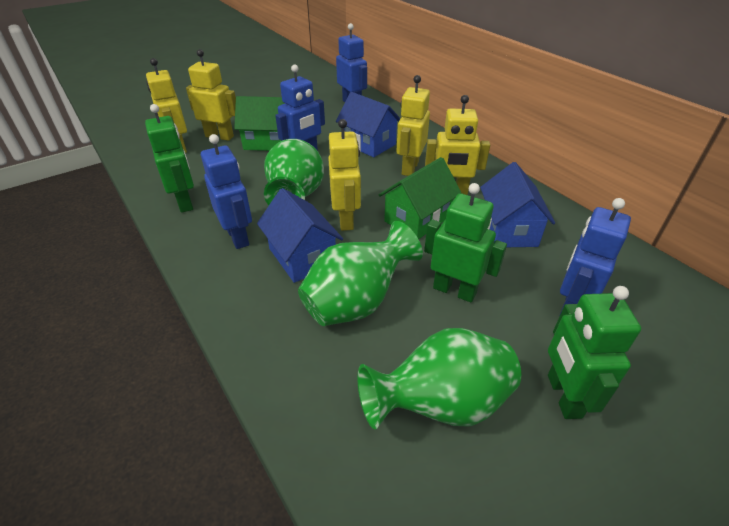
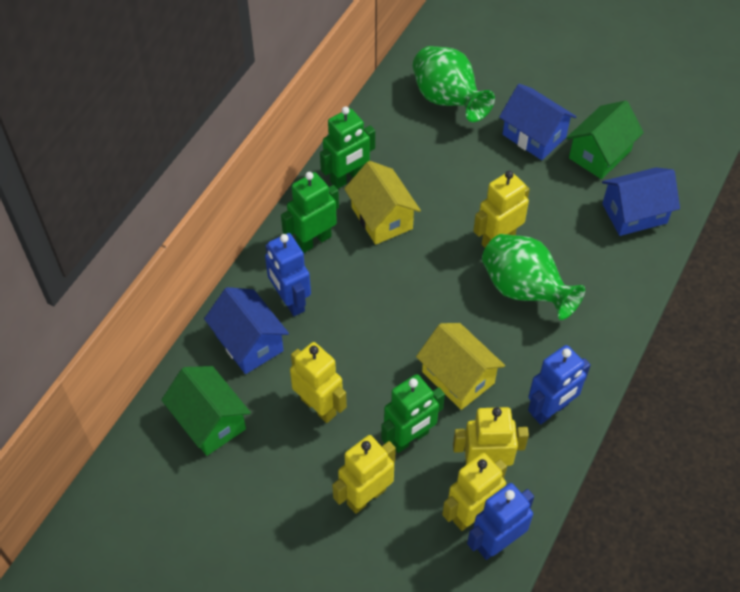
blue robot: 4 -> 3
green vase: 3 -> 2
yellow house: 0 -> 2

